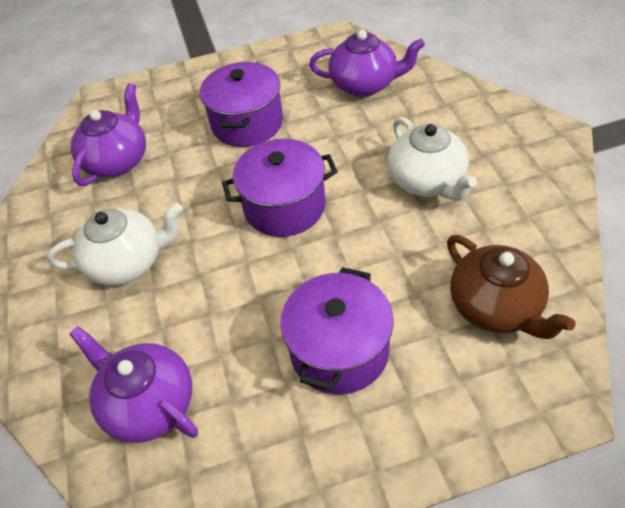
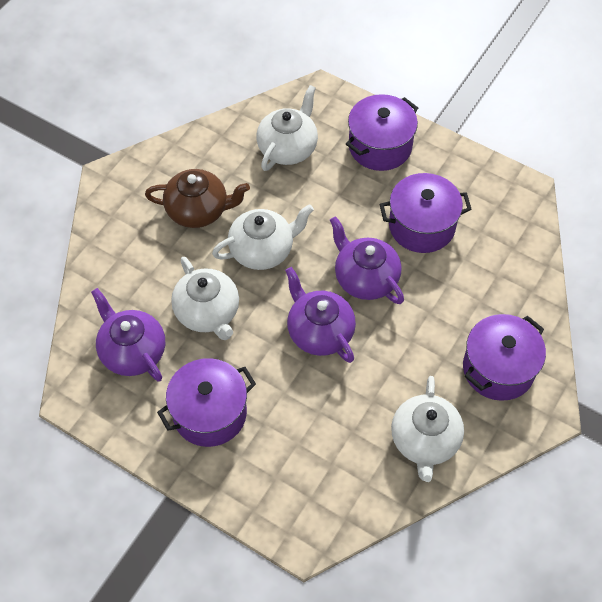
purple pot: 3 -> 4
white teapot: 2 -> 4

